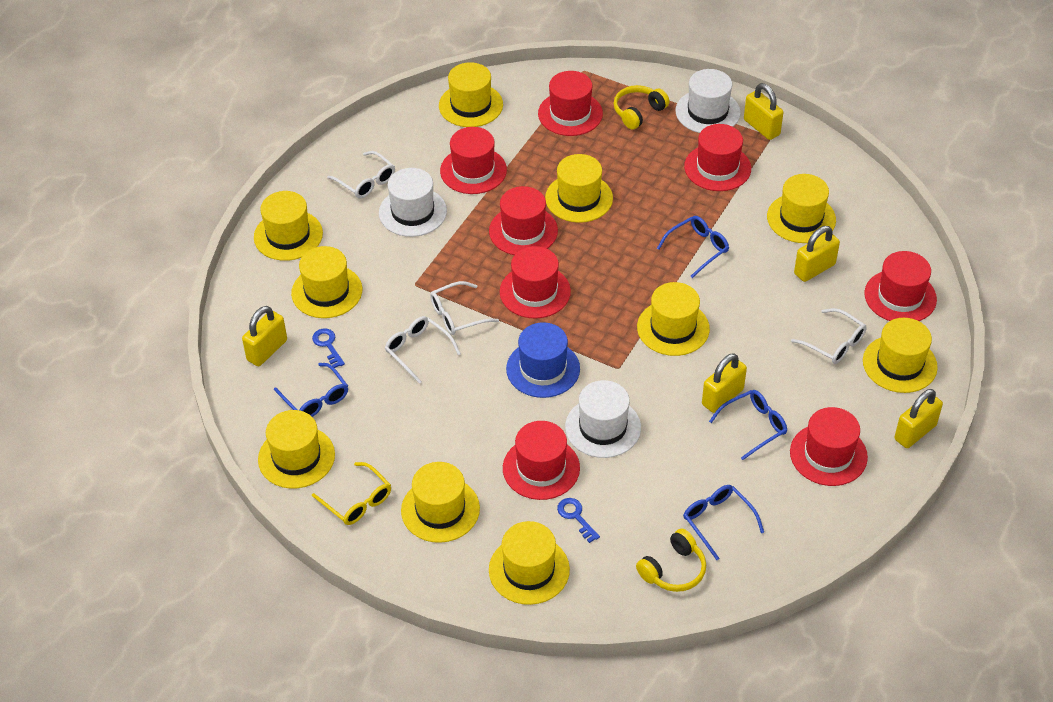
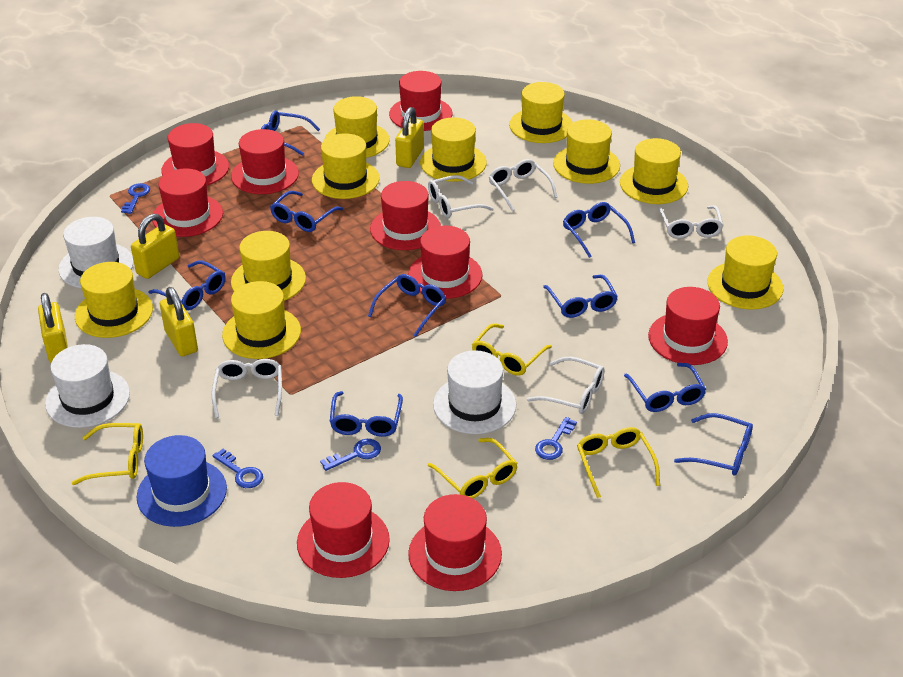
blue glasses: 4 -> 9
blue key: 2 -> 4
red hat: 8 -> 9
white glasses: 4 -> 5
yellow glasses: 1 -> 4
yellow headphones: 2 -> 0
yellow padlock: 5 -> 4

